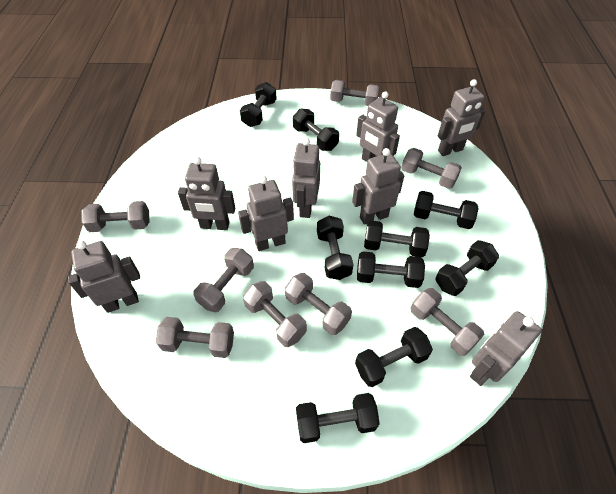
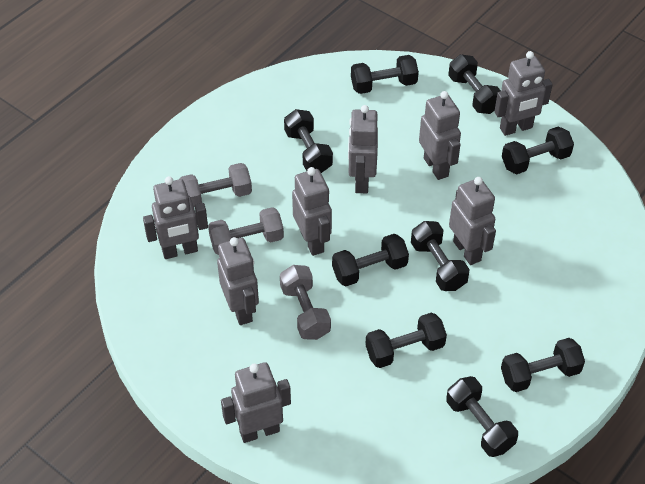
grey dumbbell: 8 -> 3

